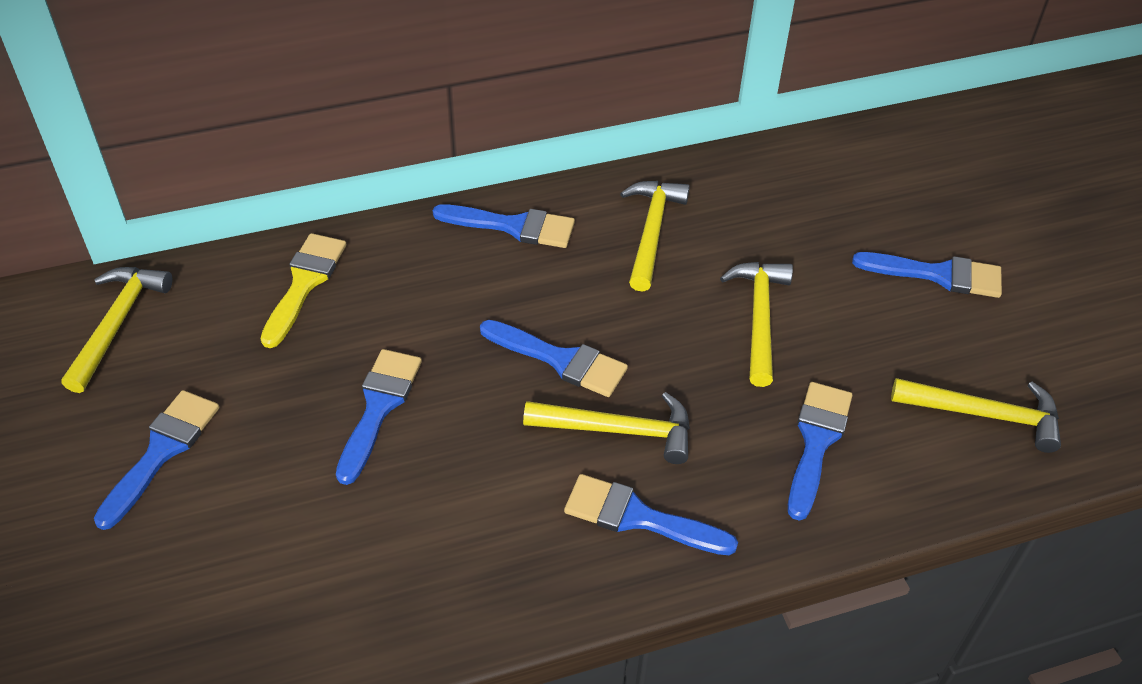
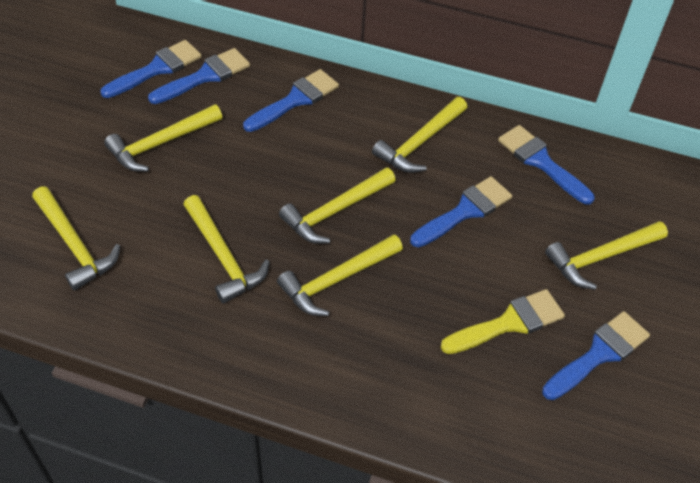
blue brush: 7 -> 6
yellow hammer: 5 -> 7

